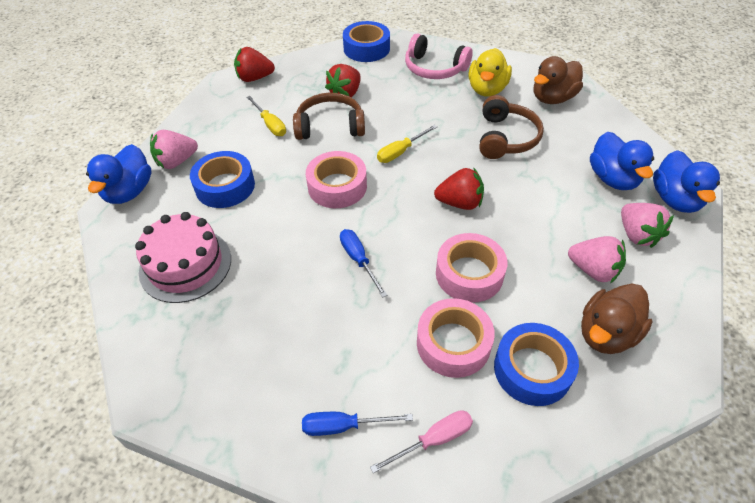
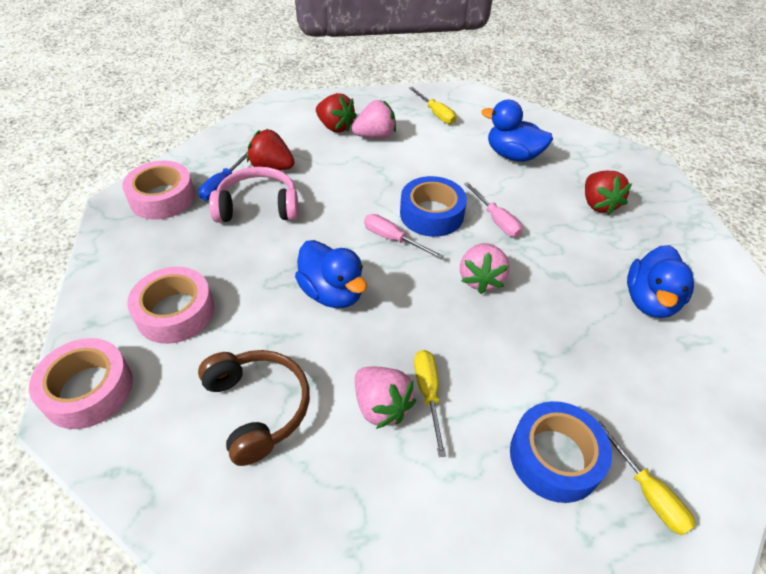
blue screwdriver: 2 -> 1
blue tape: 3 -> 2
brown duck: 2 -> 0
brown headphones: 2 -> 1
pink cake: 1 -> 0
pink screwdriver: 1 -> 2
yellow duck: 1 -> 0
yellow screwdriver: 2 -> 3

